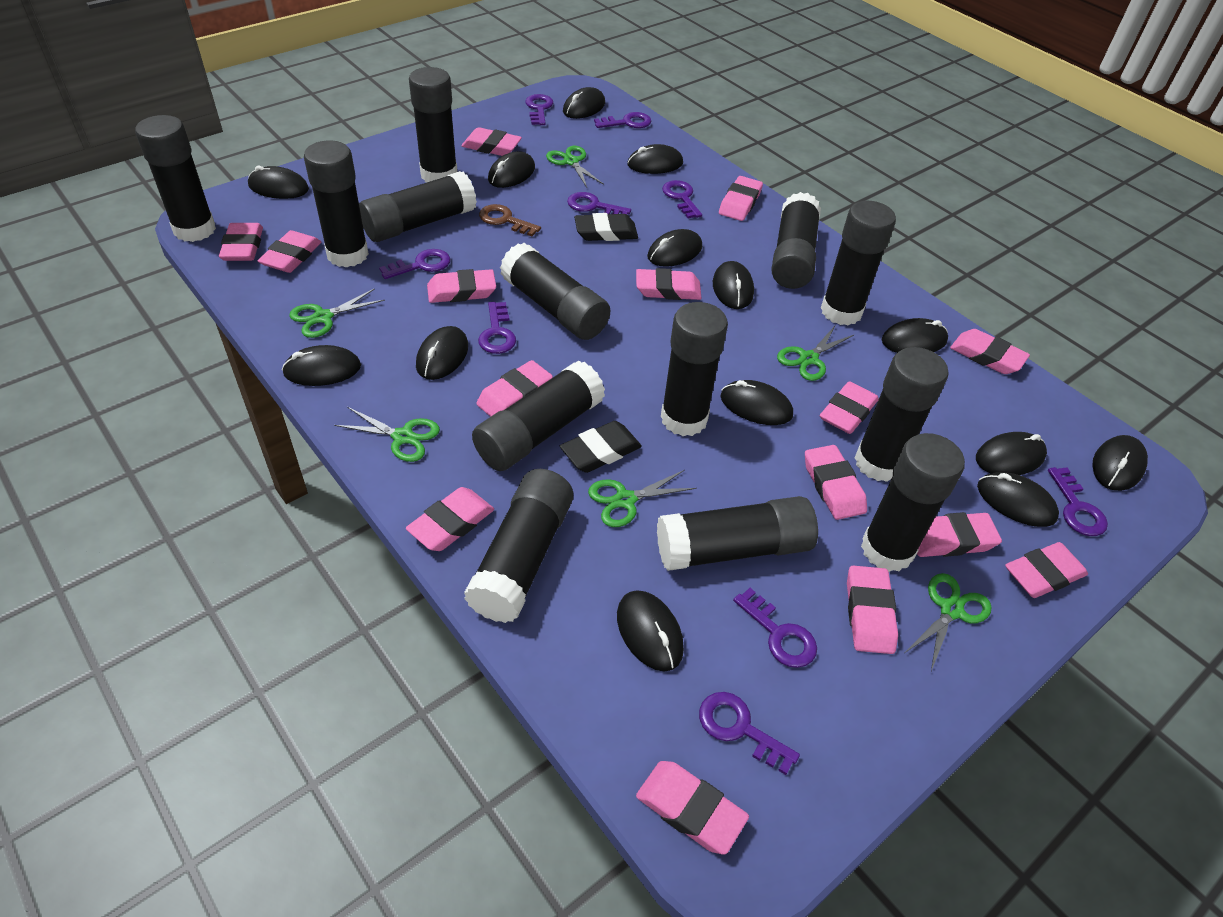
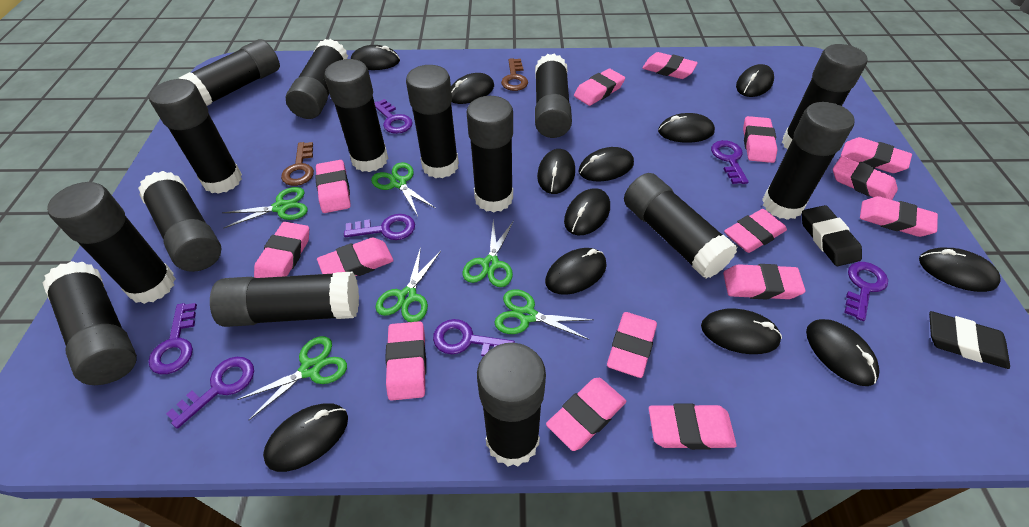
black glue stick: 13 -> 15
black mouse: 14 -> 12
brown key: 1 -> 2
purple key: 9 -> 7

